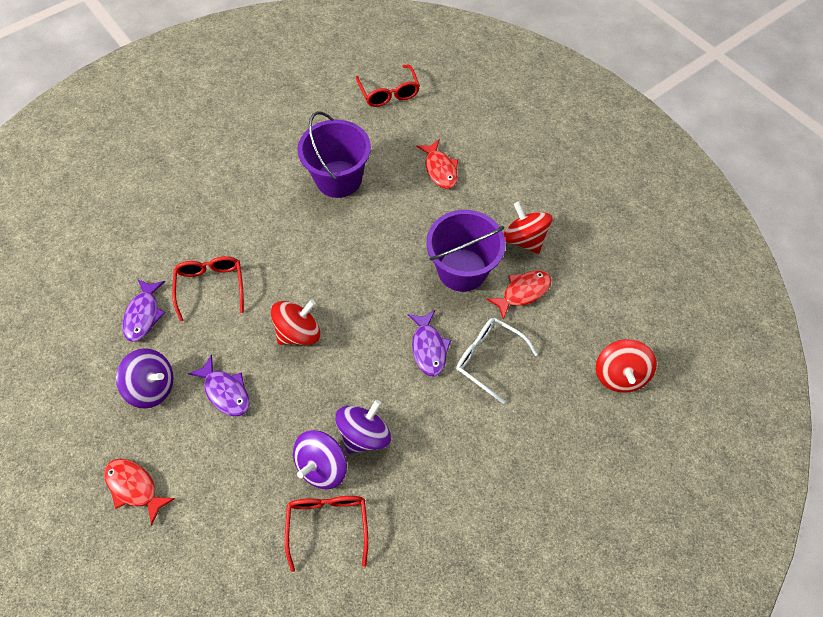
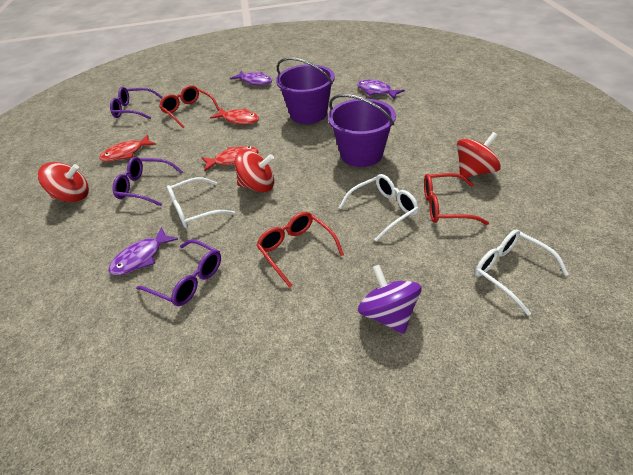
purple glasses: 0 -> 3
purple spinning top: 3 -> 1
white glasses: 1 -> 3

